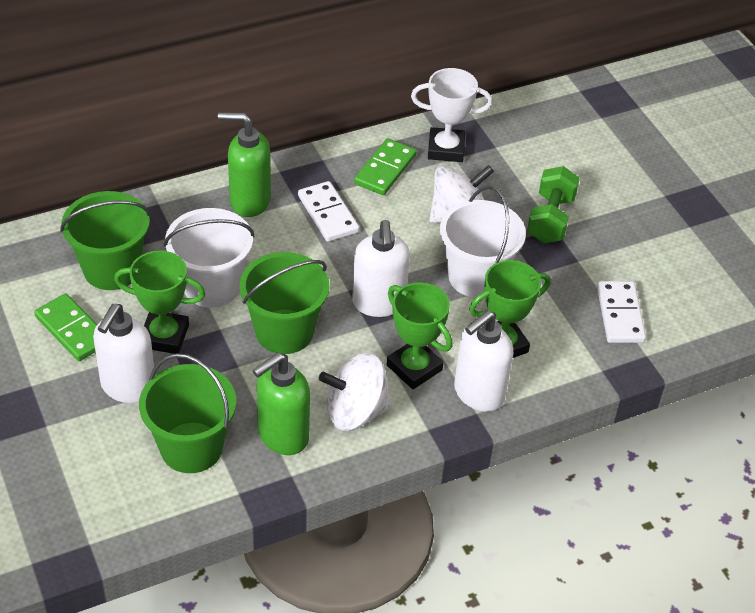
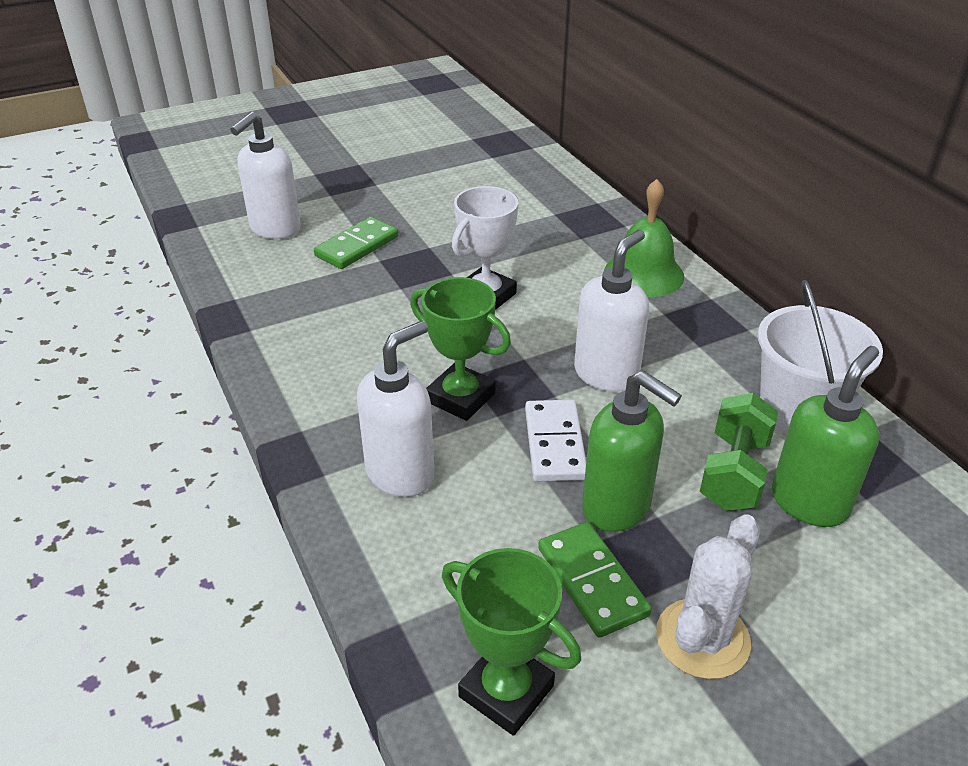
green bell: 0 -> 1
green bucket: 3 -> 0
green trophy: 3 -> 2
white bucket: 2 -> 1
white cactus: 0 -> 1
white domino: 2 -> 1
white spinning top: 2 -> 0

